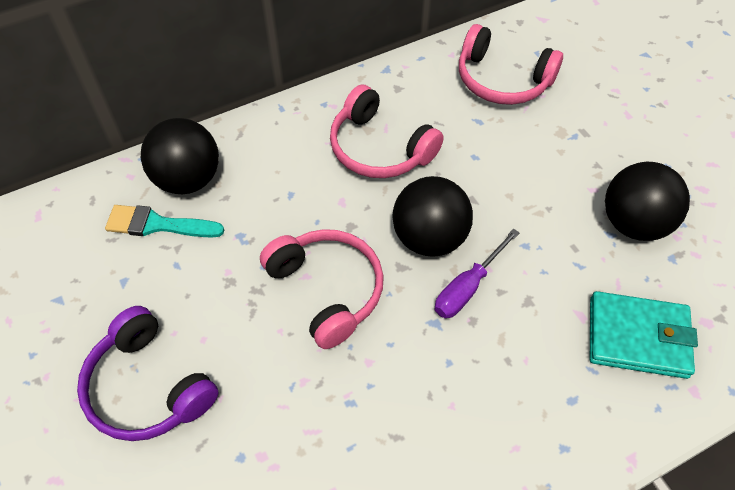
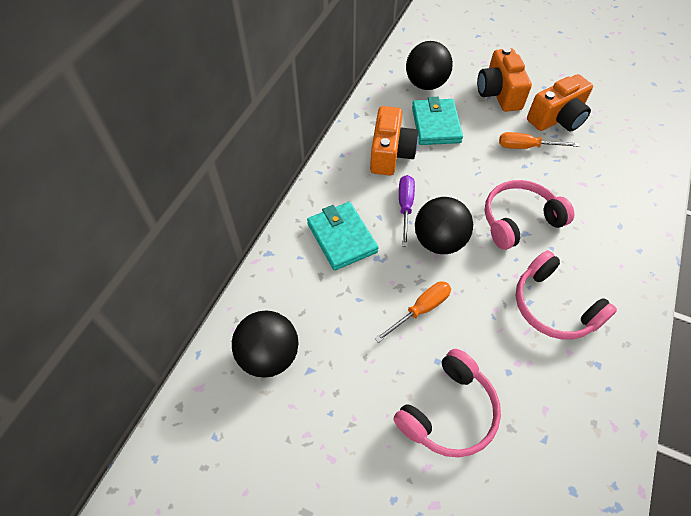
orange camera: 0 -> 3
orange screwdriver: 0 -> 2
purple headphones: 1 -> 0
turquoise brush: 1 -> 0
turquoise wallet: 1 -> 2

